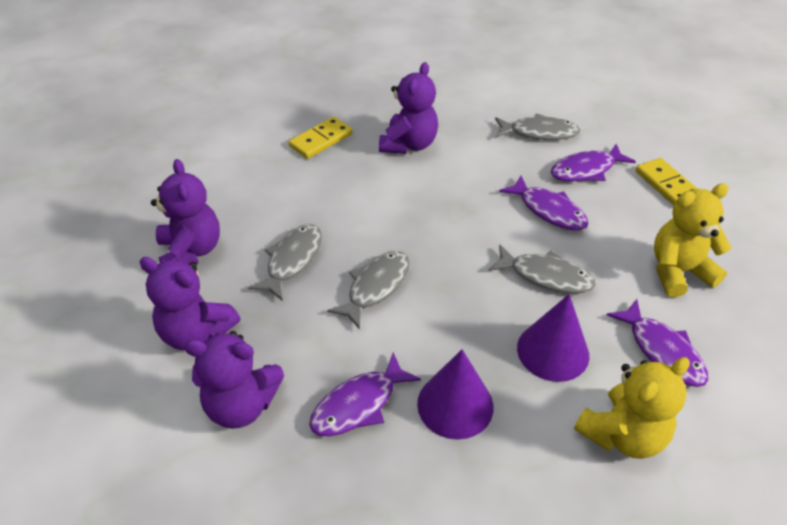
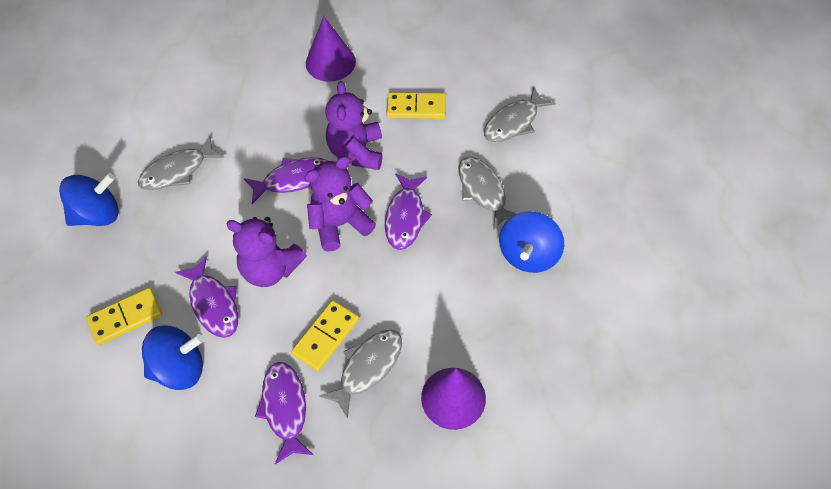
blue spinning top: 0 -> 3
purple teddy bear: 4 -> 3
yellow domino: 2 -> 3
yellow teddy bear: 2 -> 0

